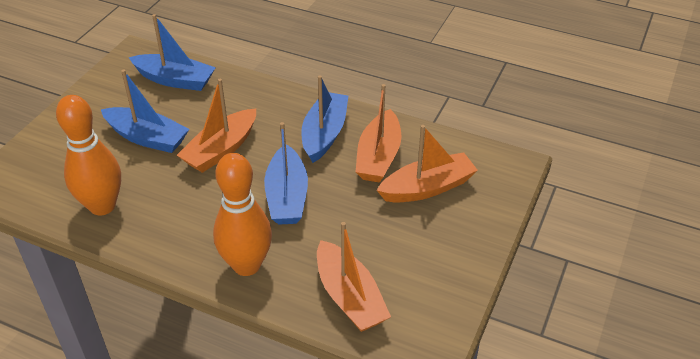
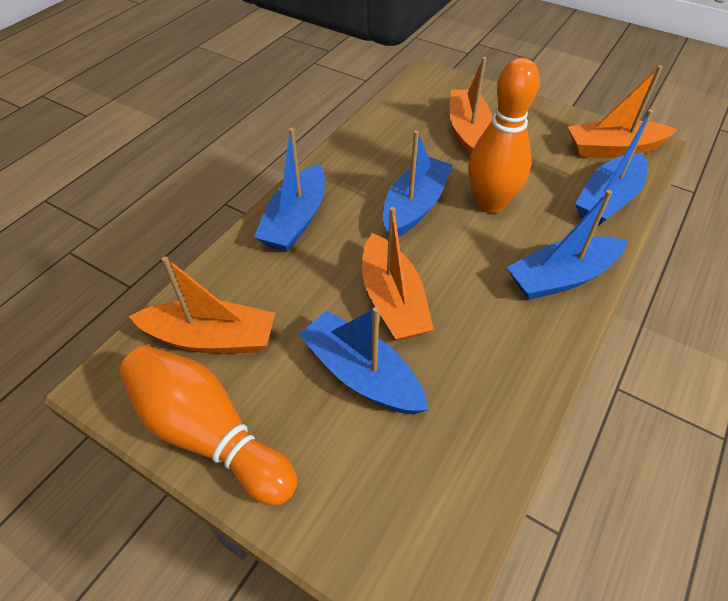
blue boat: 4 -> 5

